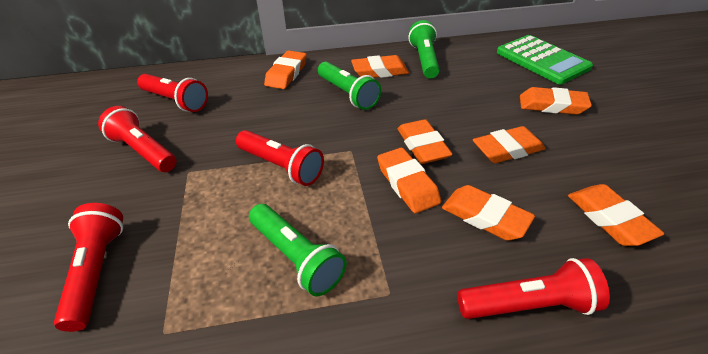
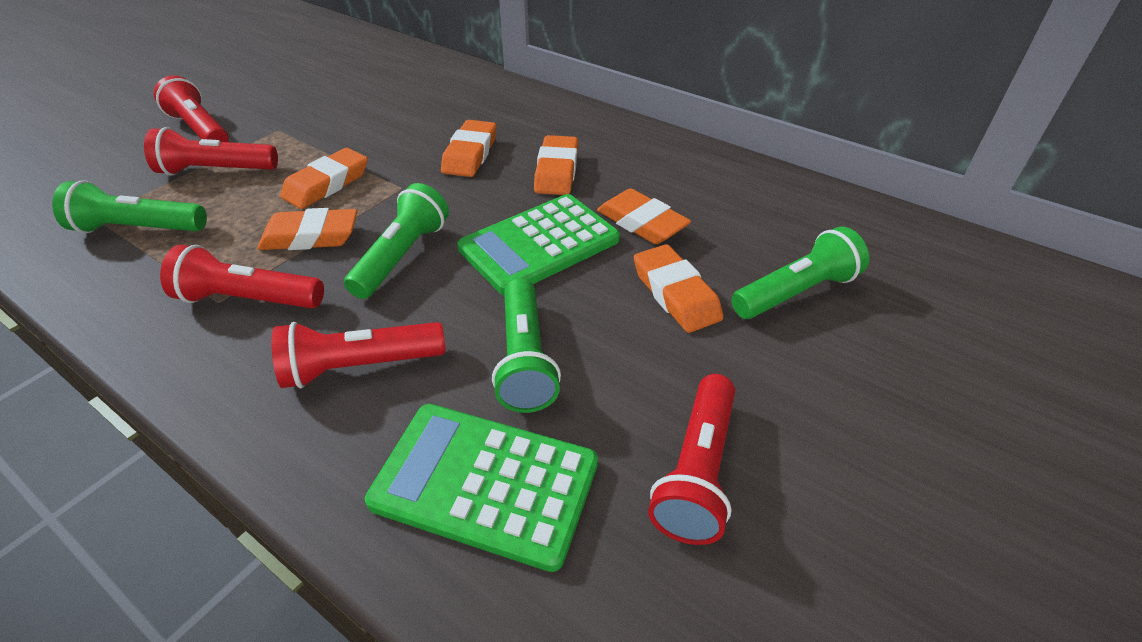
green calculator: 1 -> 2
green flashlight: 3 -> 4
orange eraser: 8 -> 6

